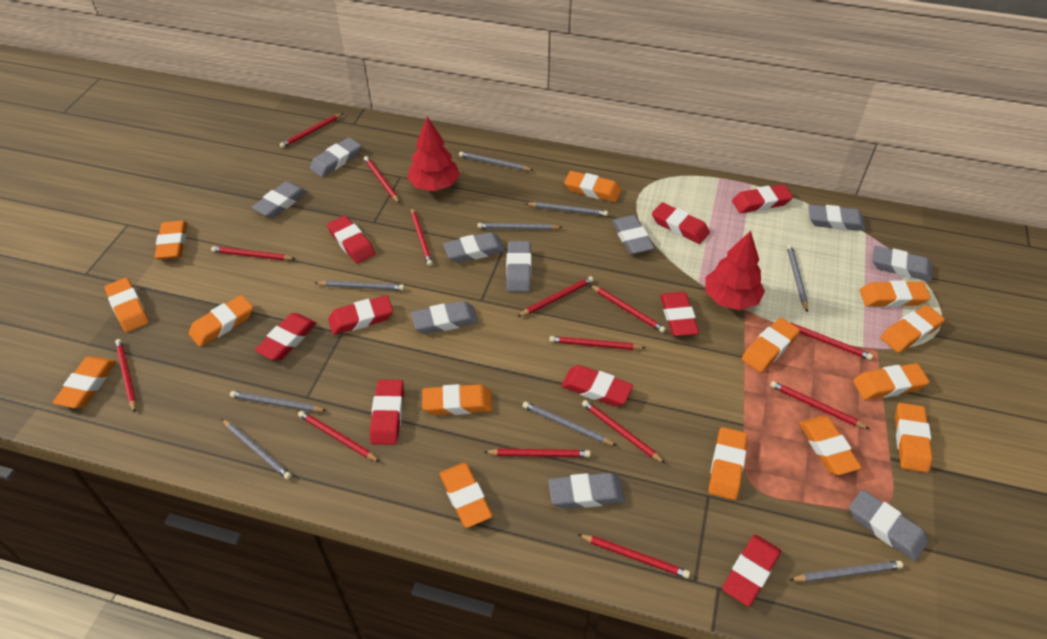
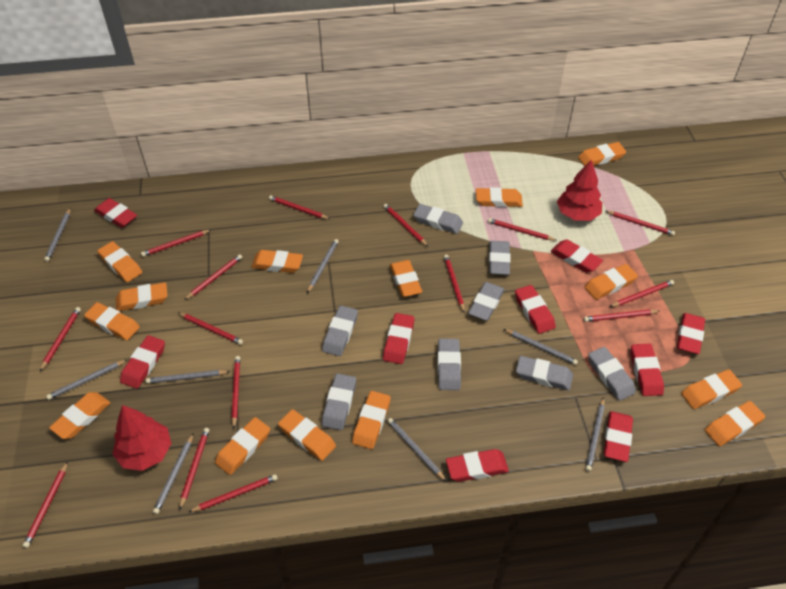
grey eraser: 10 -> 8
grey pencil: 9 -> 8
red pencil: 14 -> 15

